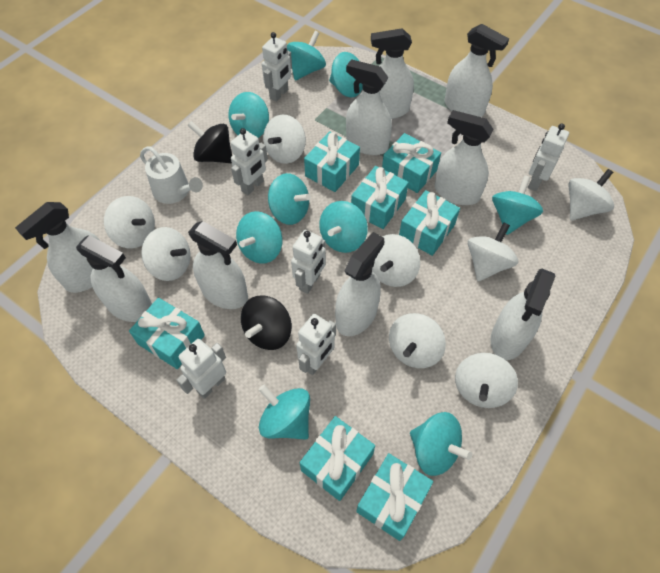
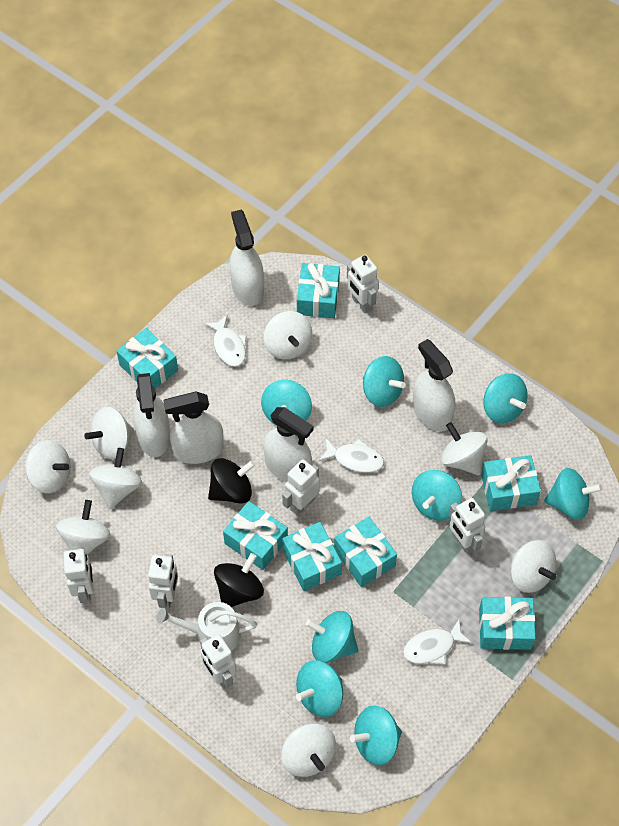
turquoise spinning top: 9 -> 8
white fish: 0 -> 3
white spray bottle: 9 -> 5

